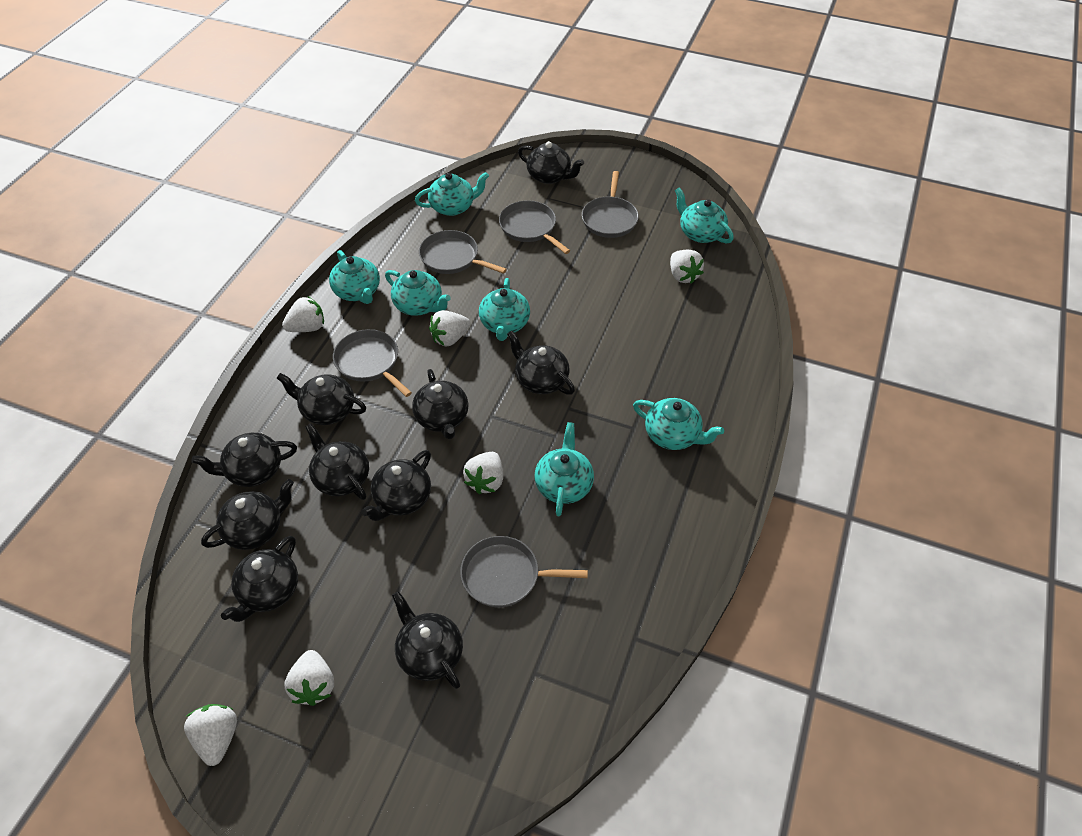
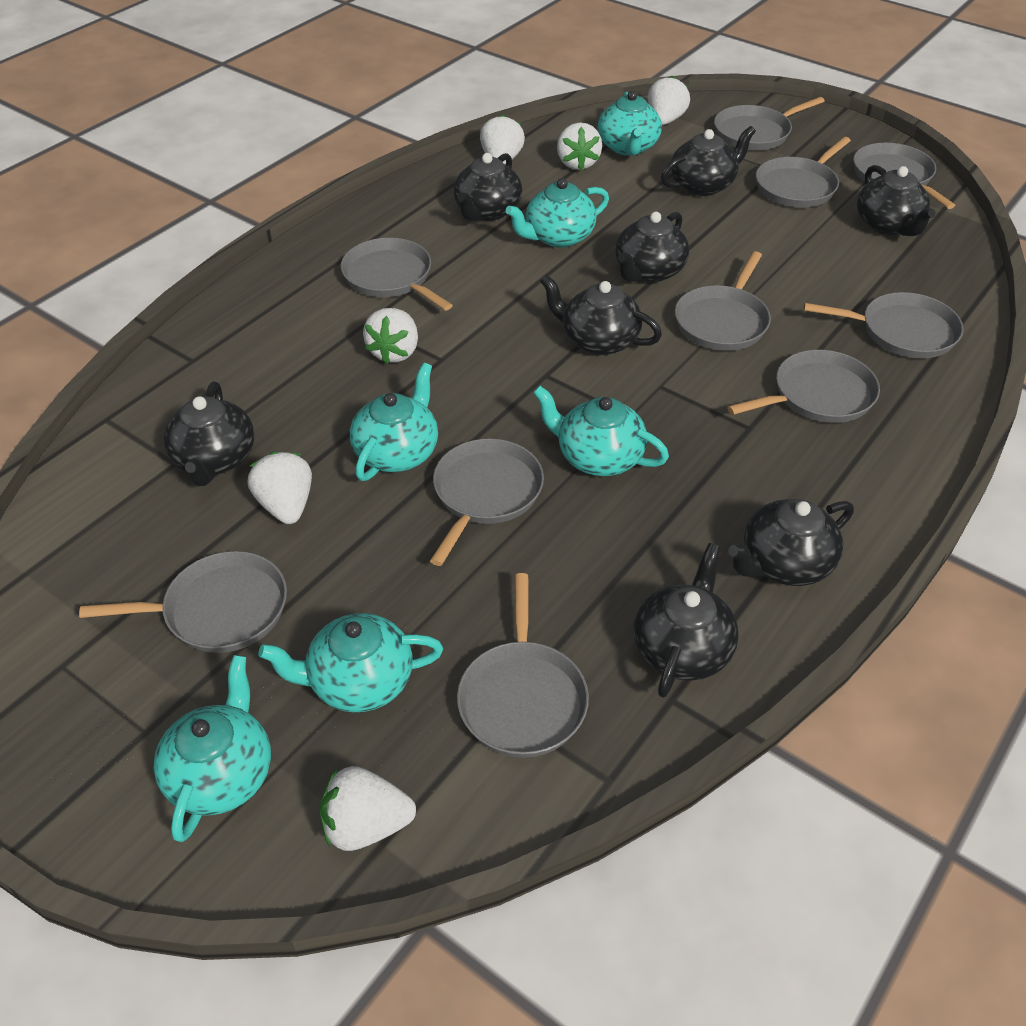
black teapot: 10 -> 8
grey pan: 5 -> 10
turquoise teapot: 7 -> 6

